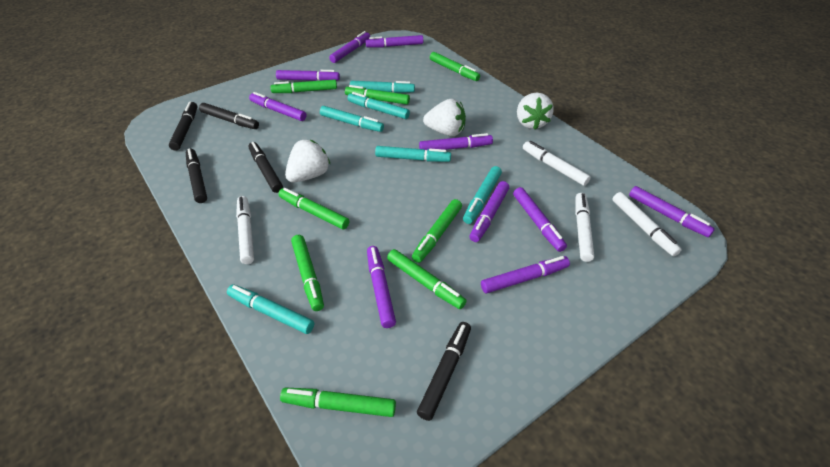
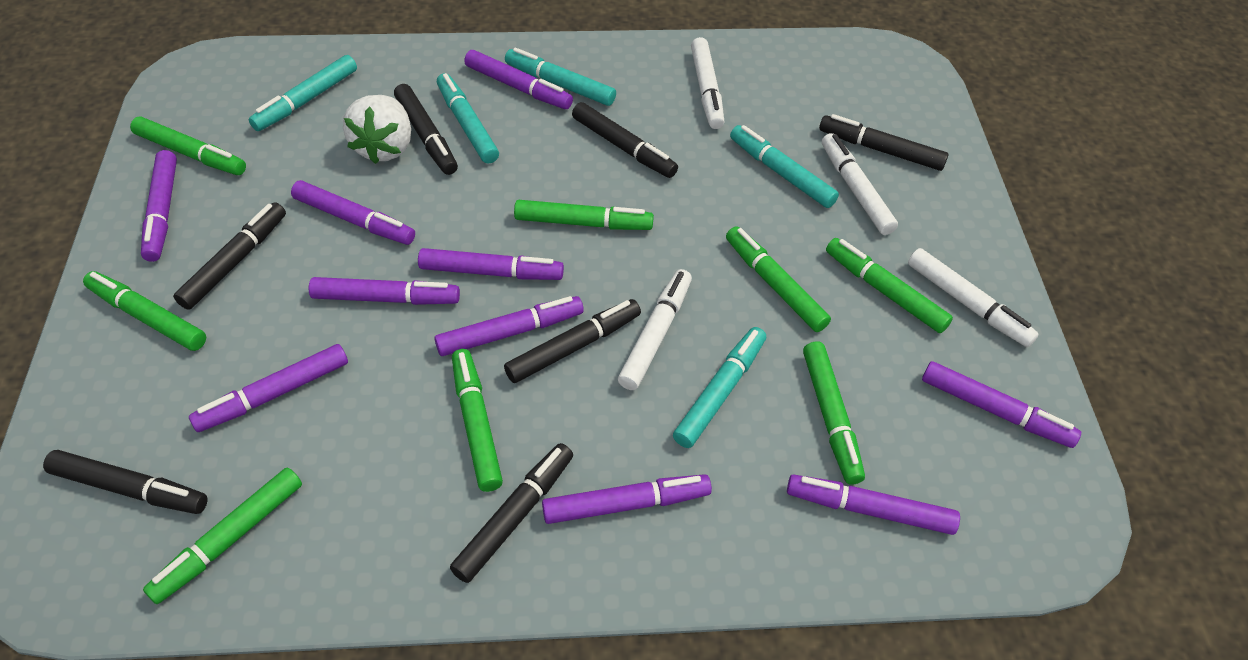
black marker: 5 -> 7
turquoise marker: 6 -> 5
white strawberry: 3 -> 1

